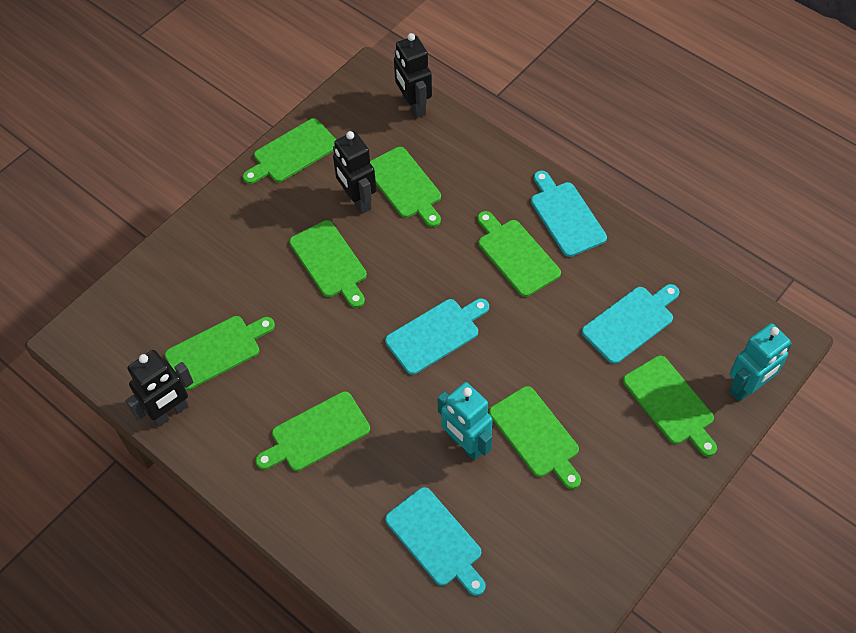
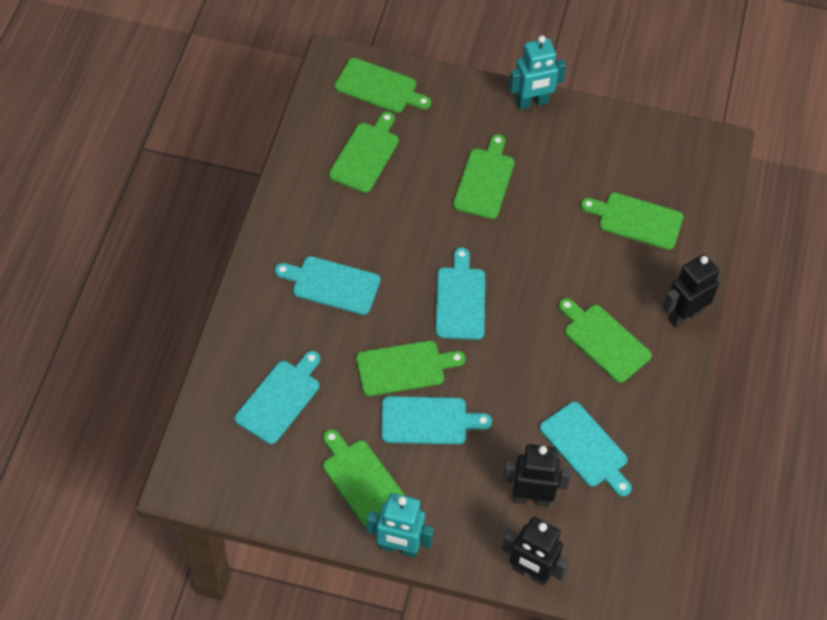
green cutting board: 8 -> 7
turquoise cutting board: 4 -> 5

